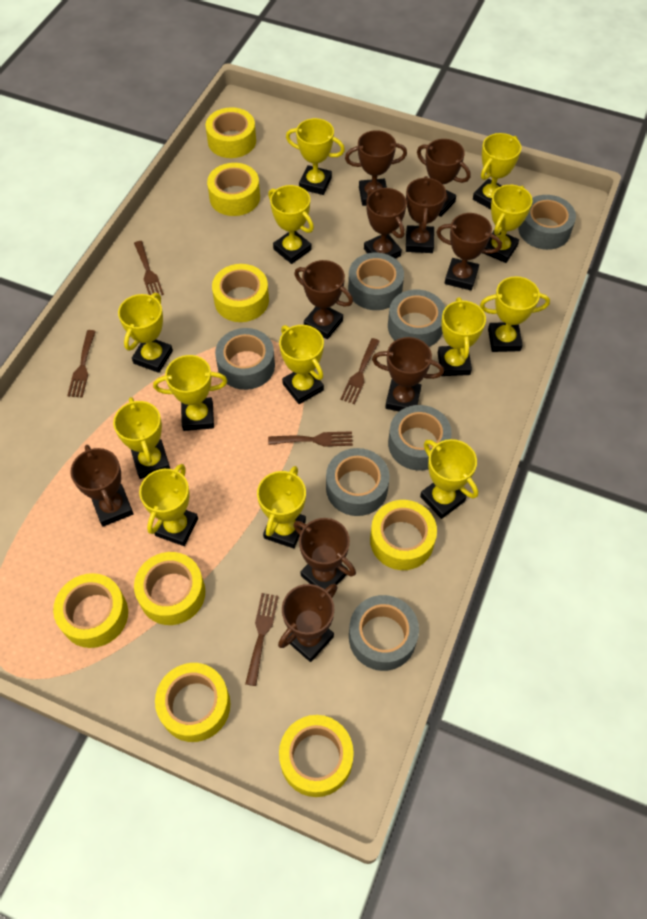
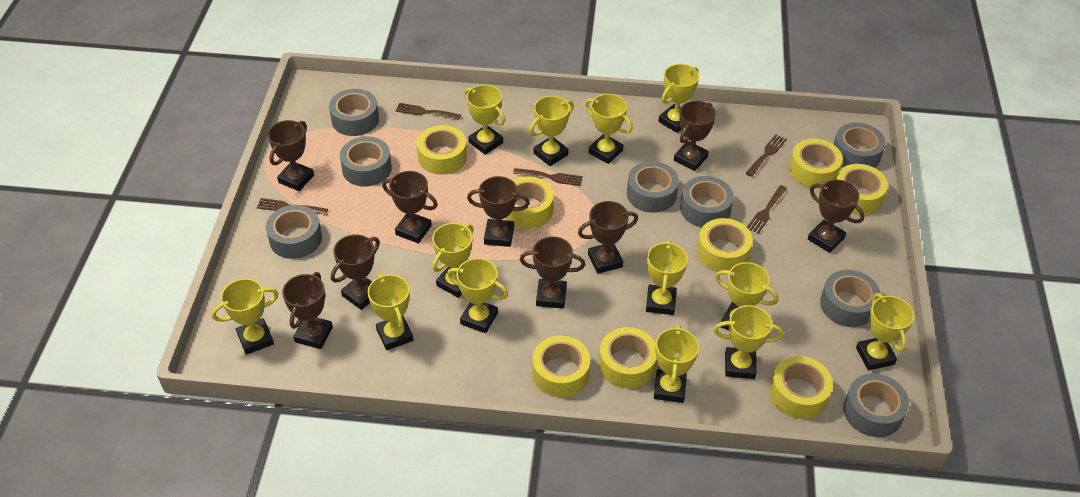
brown trophy: 10 -> 9
grey tape: 7 -> 8

